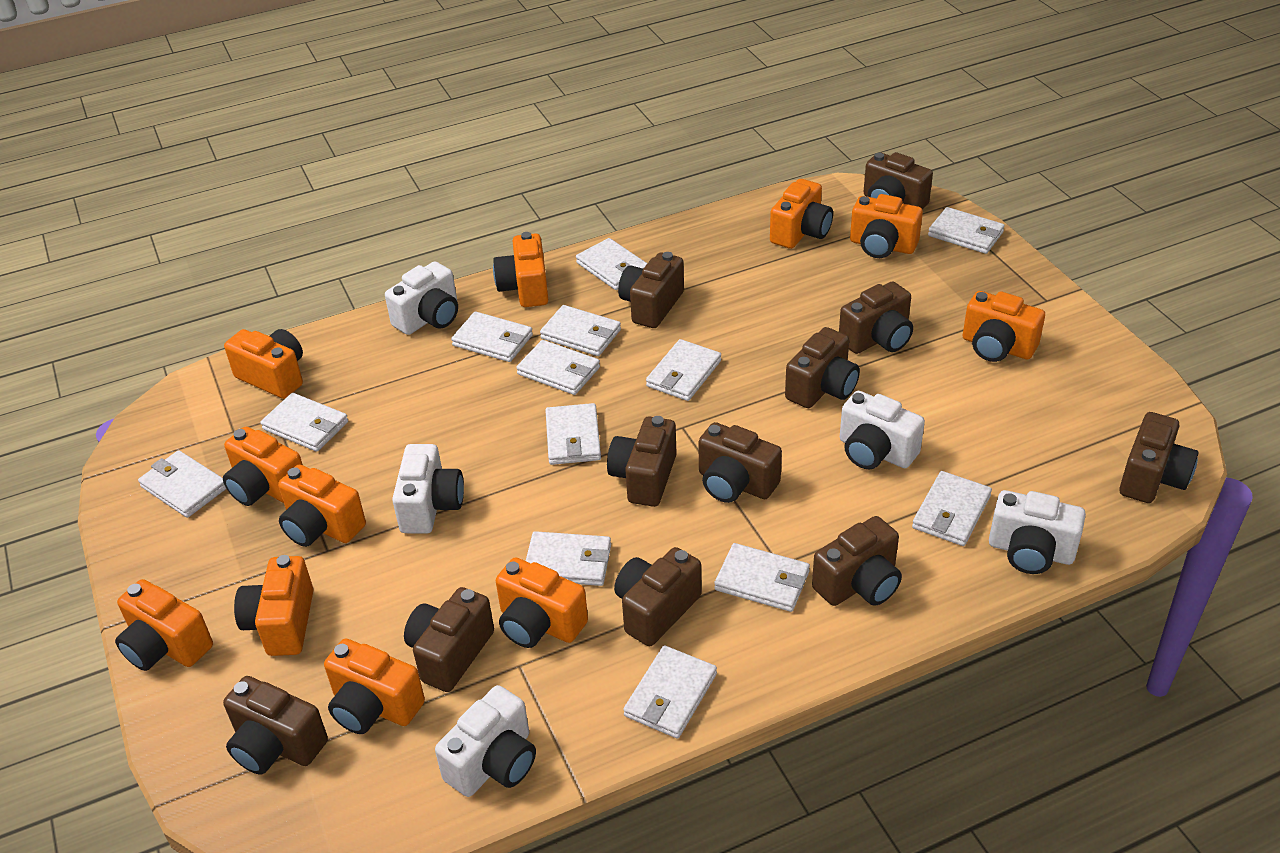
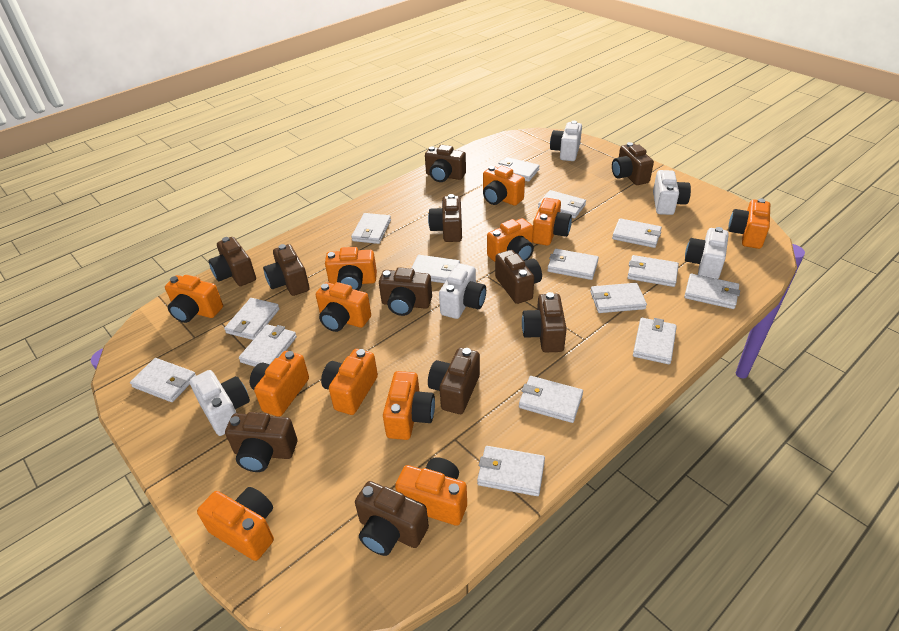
orange camera: 11 -> 12
white wallet: 13 -> 15

